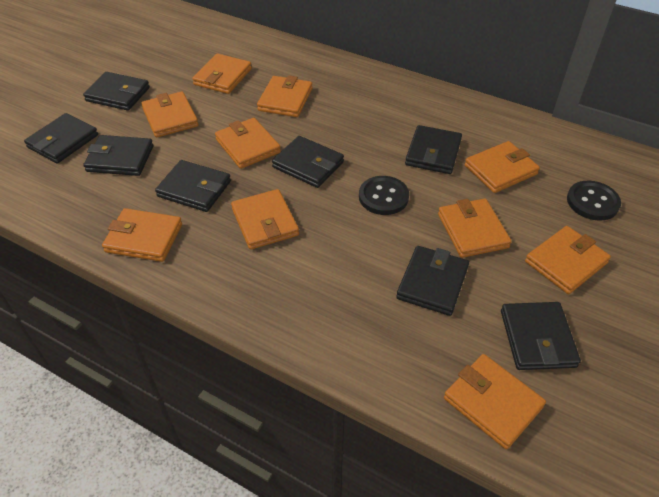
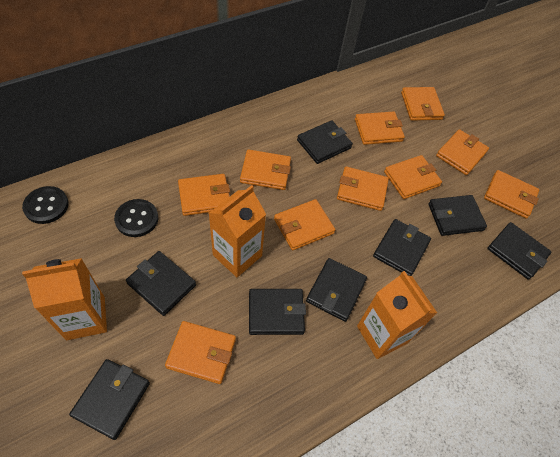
orange carton: 0 -> 3

